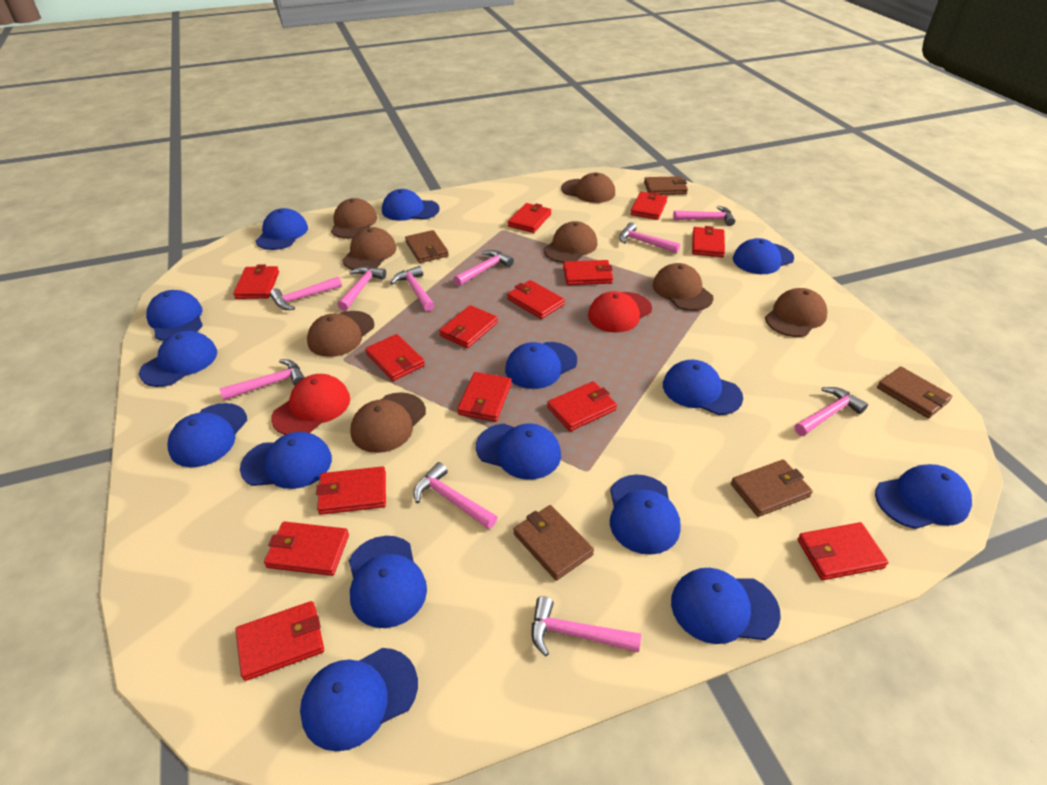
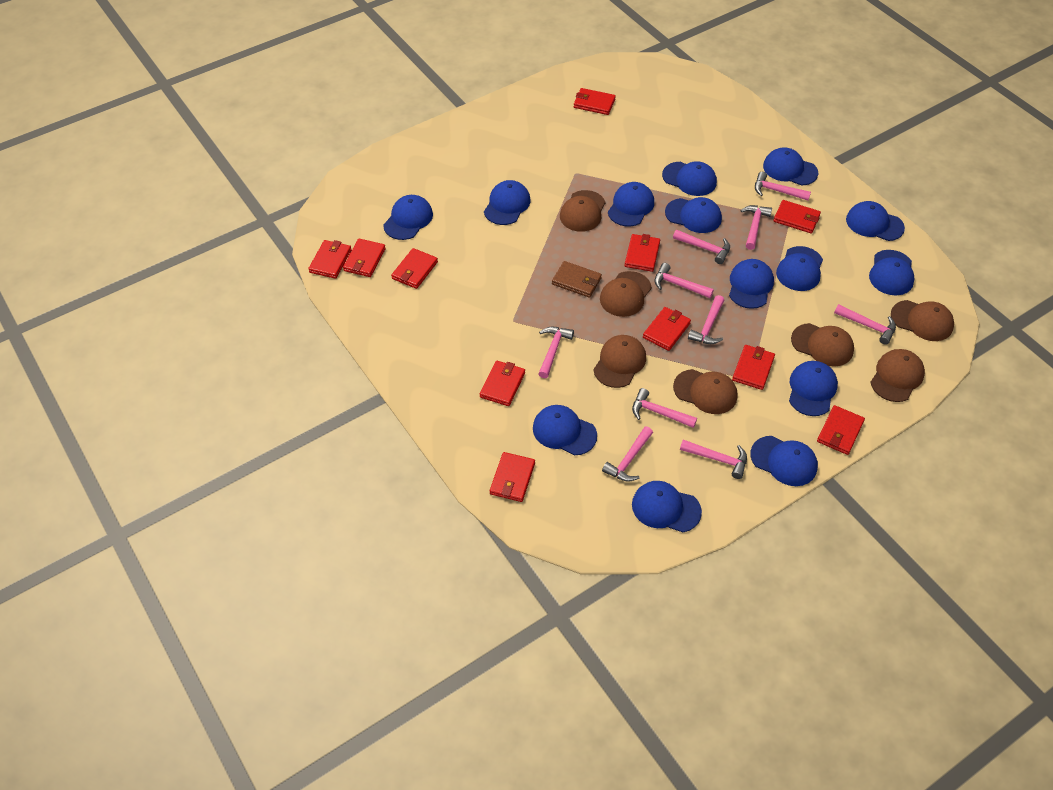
blue cap: 15 -> 14
brown cap: 8 -> 7
brown wallet: 5 -> 1
red cap: 2 -> 0
red wallet: 14 -> 11

